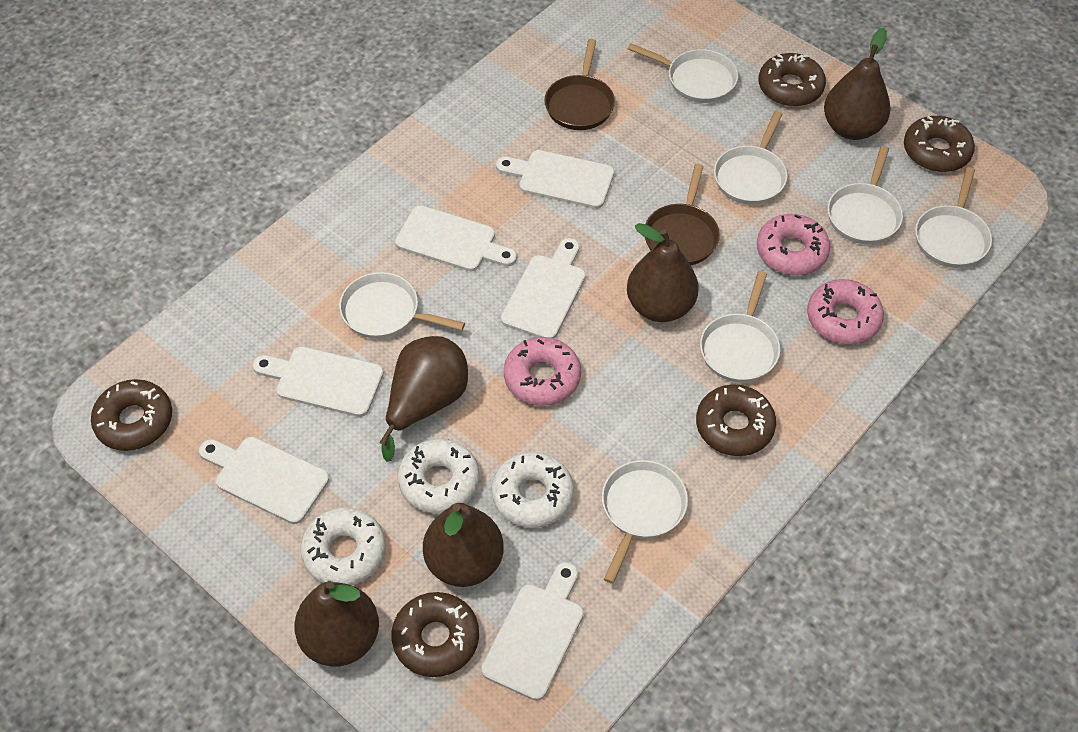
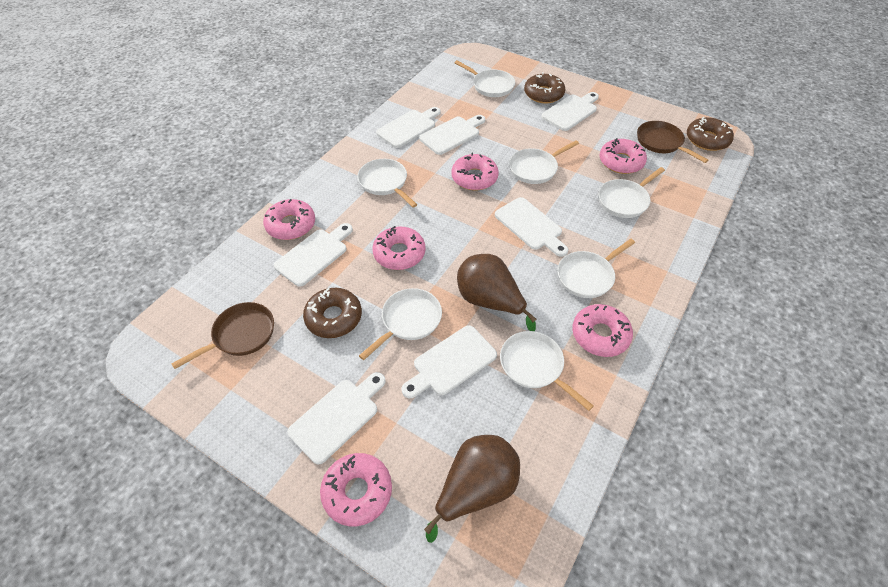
brown donut: 5 -> 3
brown pear: 5 -> 2
pink donut: 3 -> 6
white cutting board: 6 -> 7
white donut: 3 -> 0

